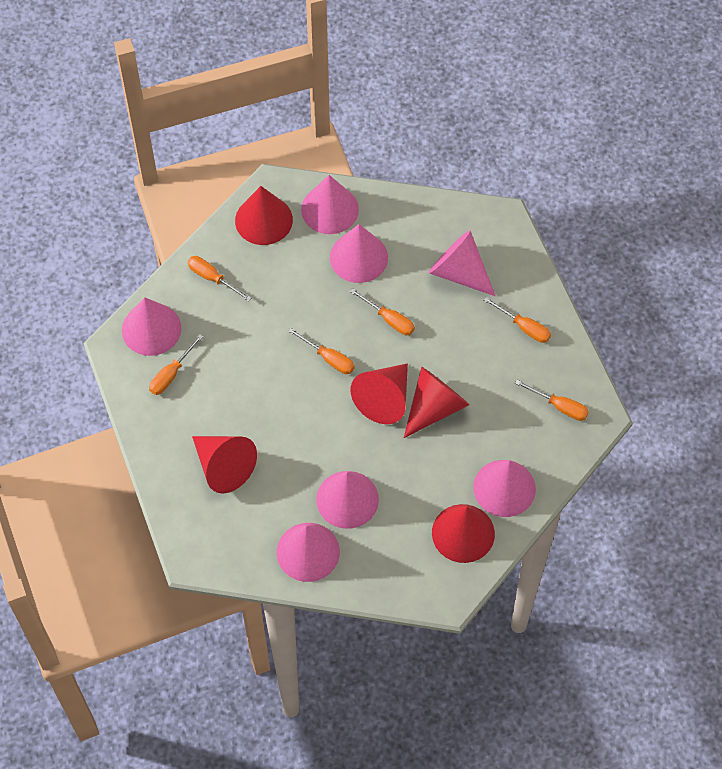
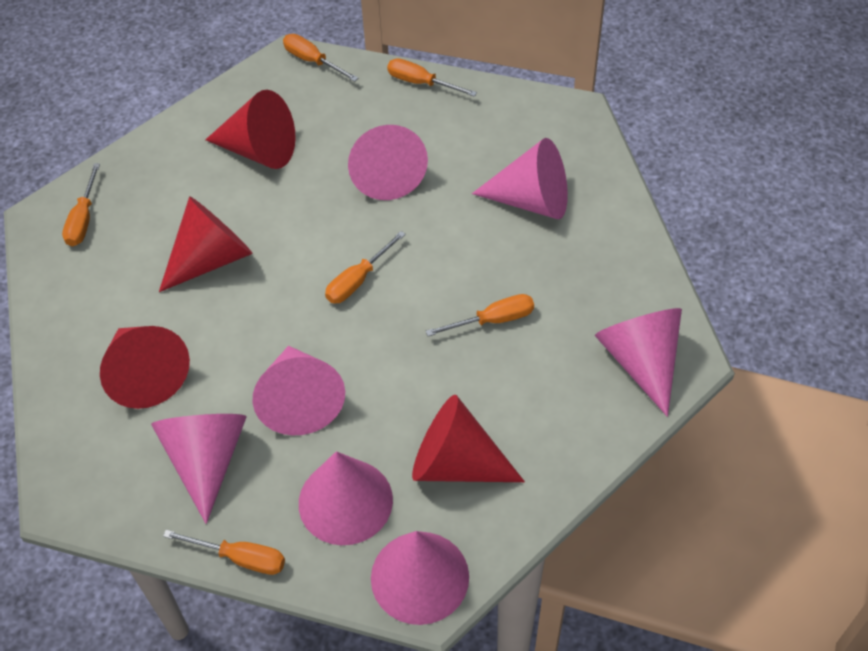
red cone: 5 -> 4

